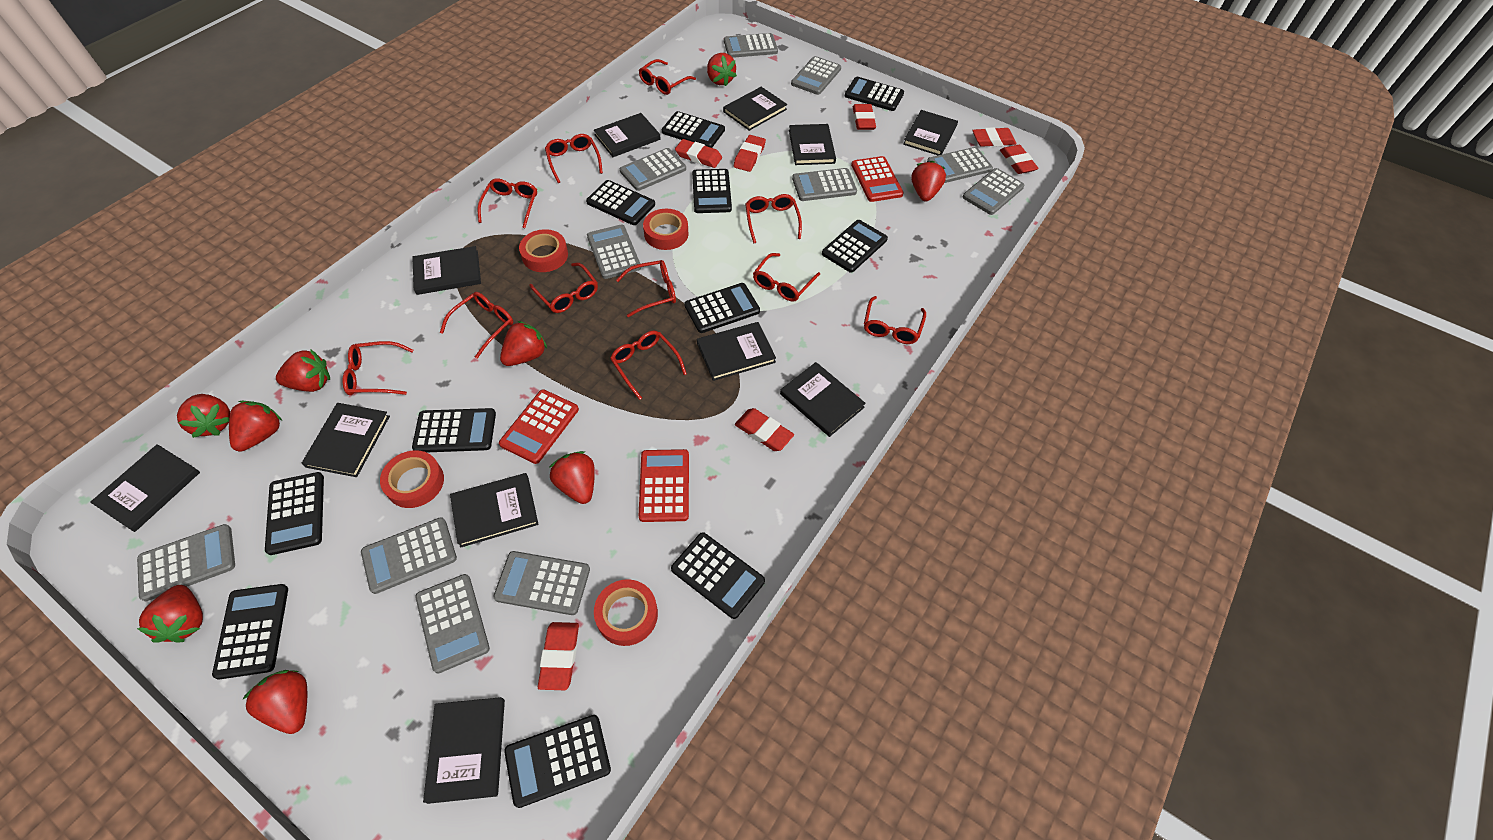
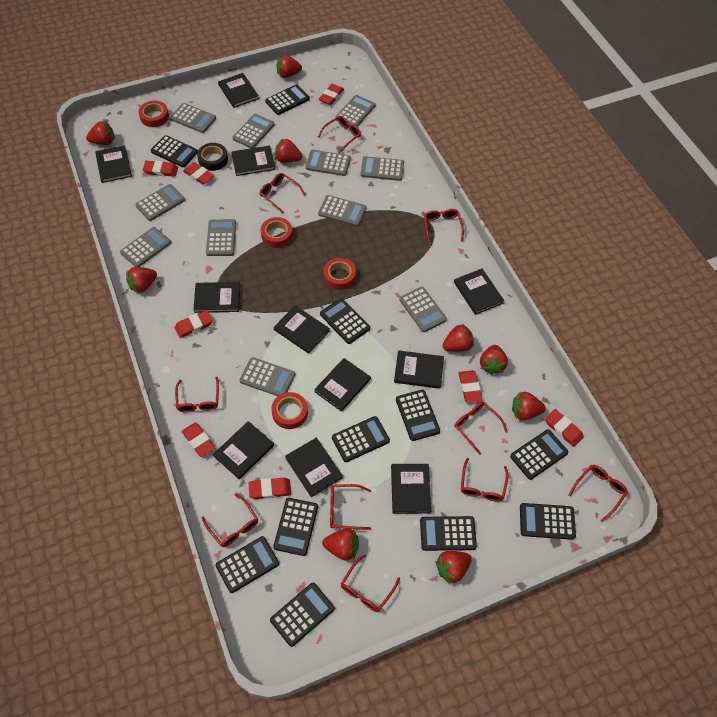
black tape: 0 -> 1
red calculator: 3 -> 0
red eraser: 7 -> 8
red glasses: 11 -> 10

